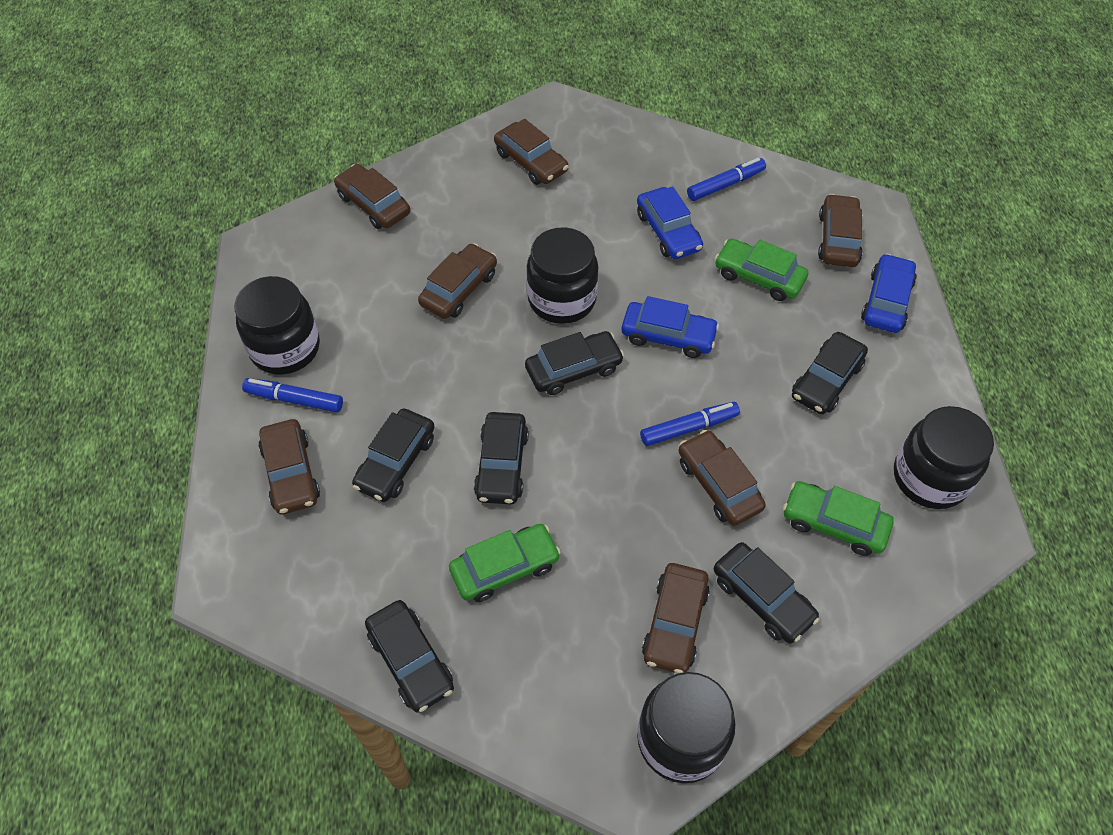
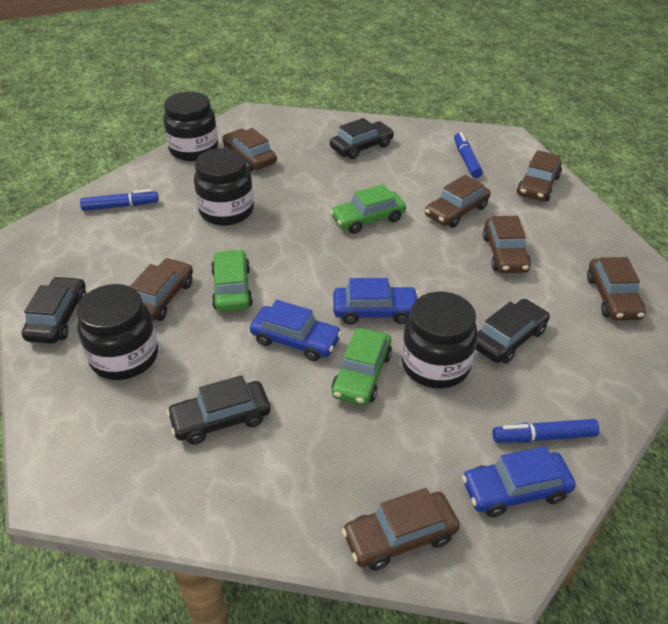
black car: 6 -> 4

